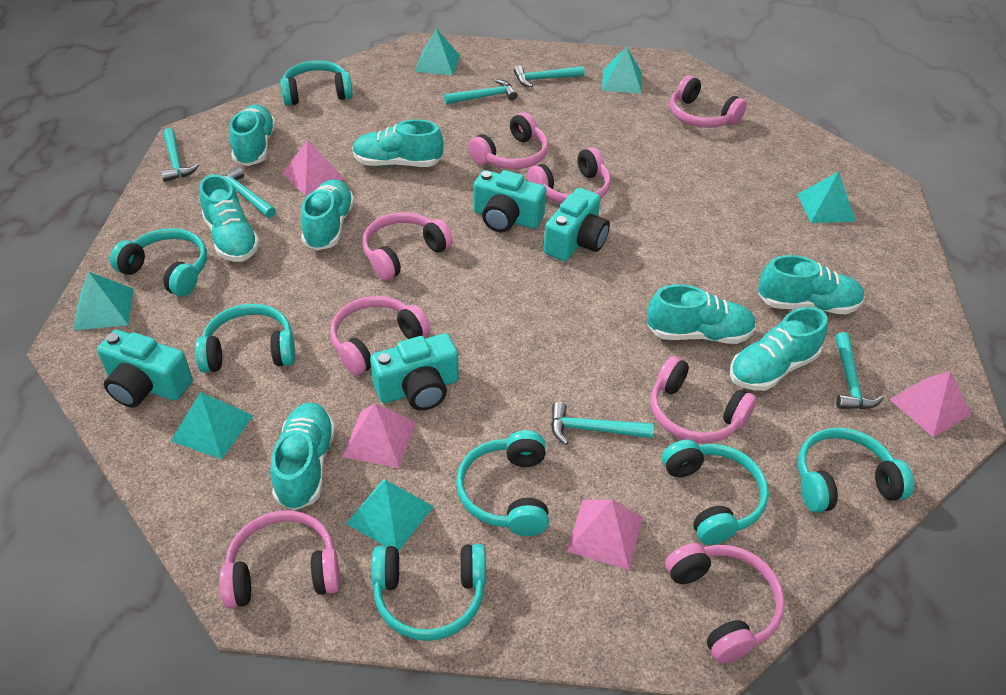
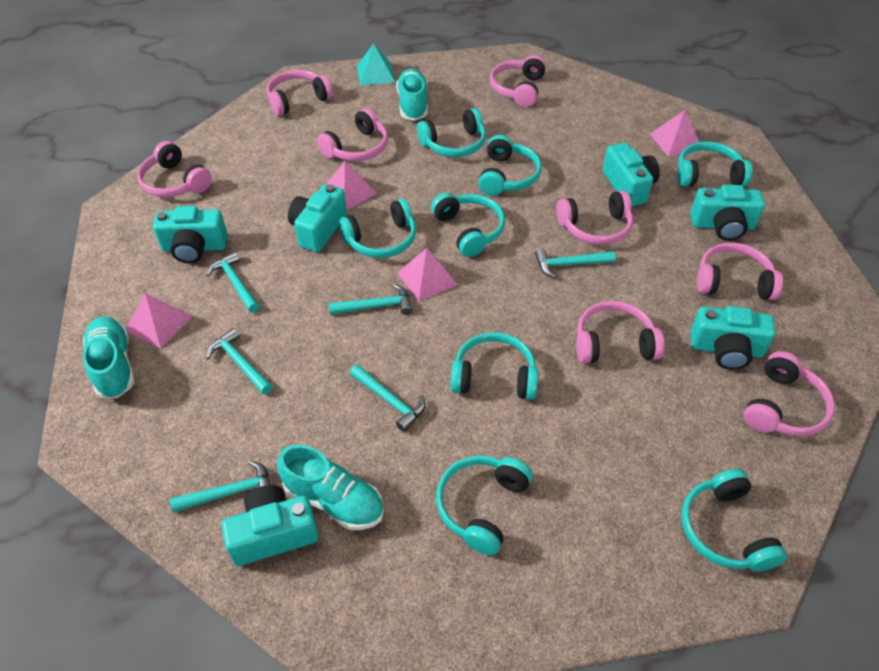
turquoise camera: 4 -> 6
turquoise headphones: 7 -> 8
turquoise pyramid: 6 -> 1
turquoise shoe: 8 -> 3

